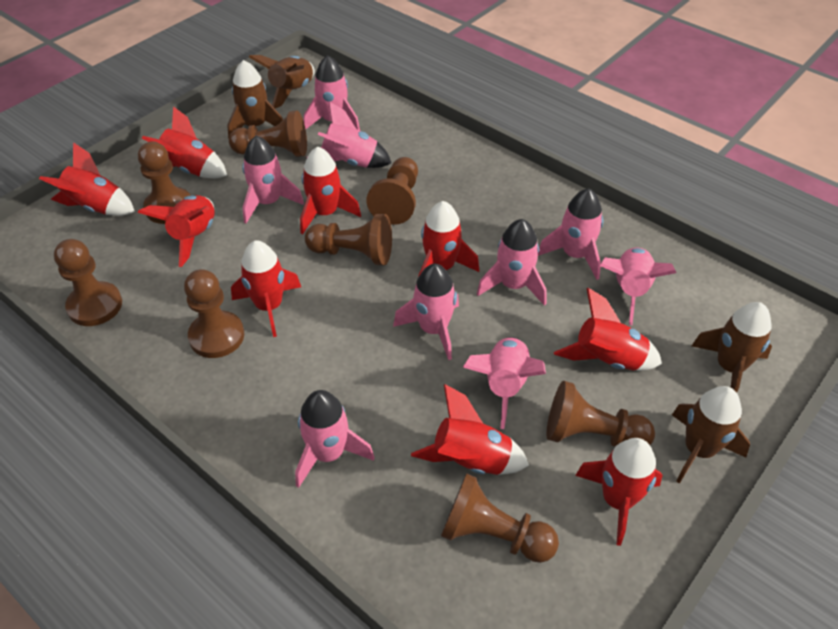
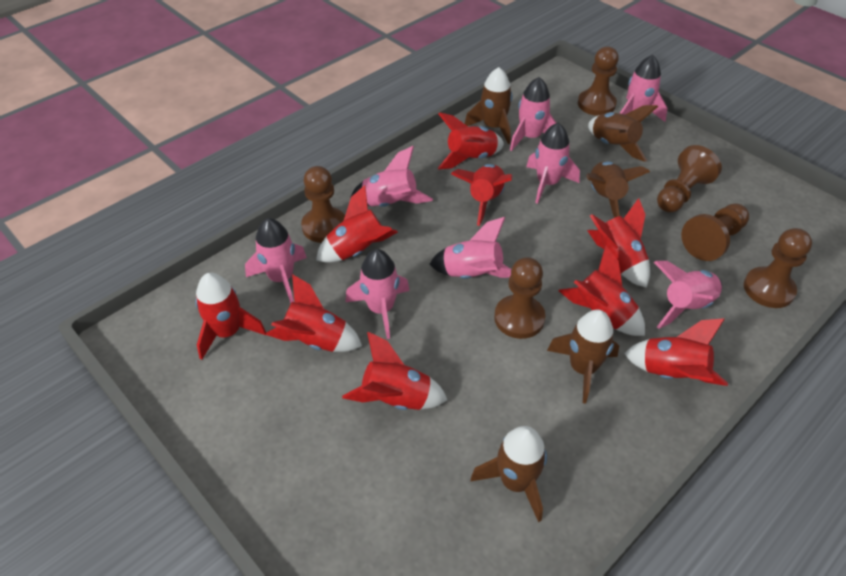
brown pawn: 8 -> 6
brown rocket: 4 -> 5
pink rocket: 9 -> 8

